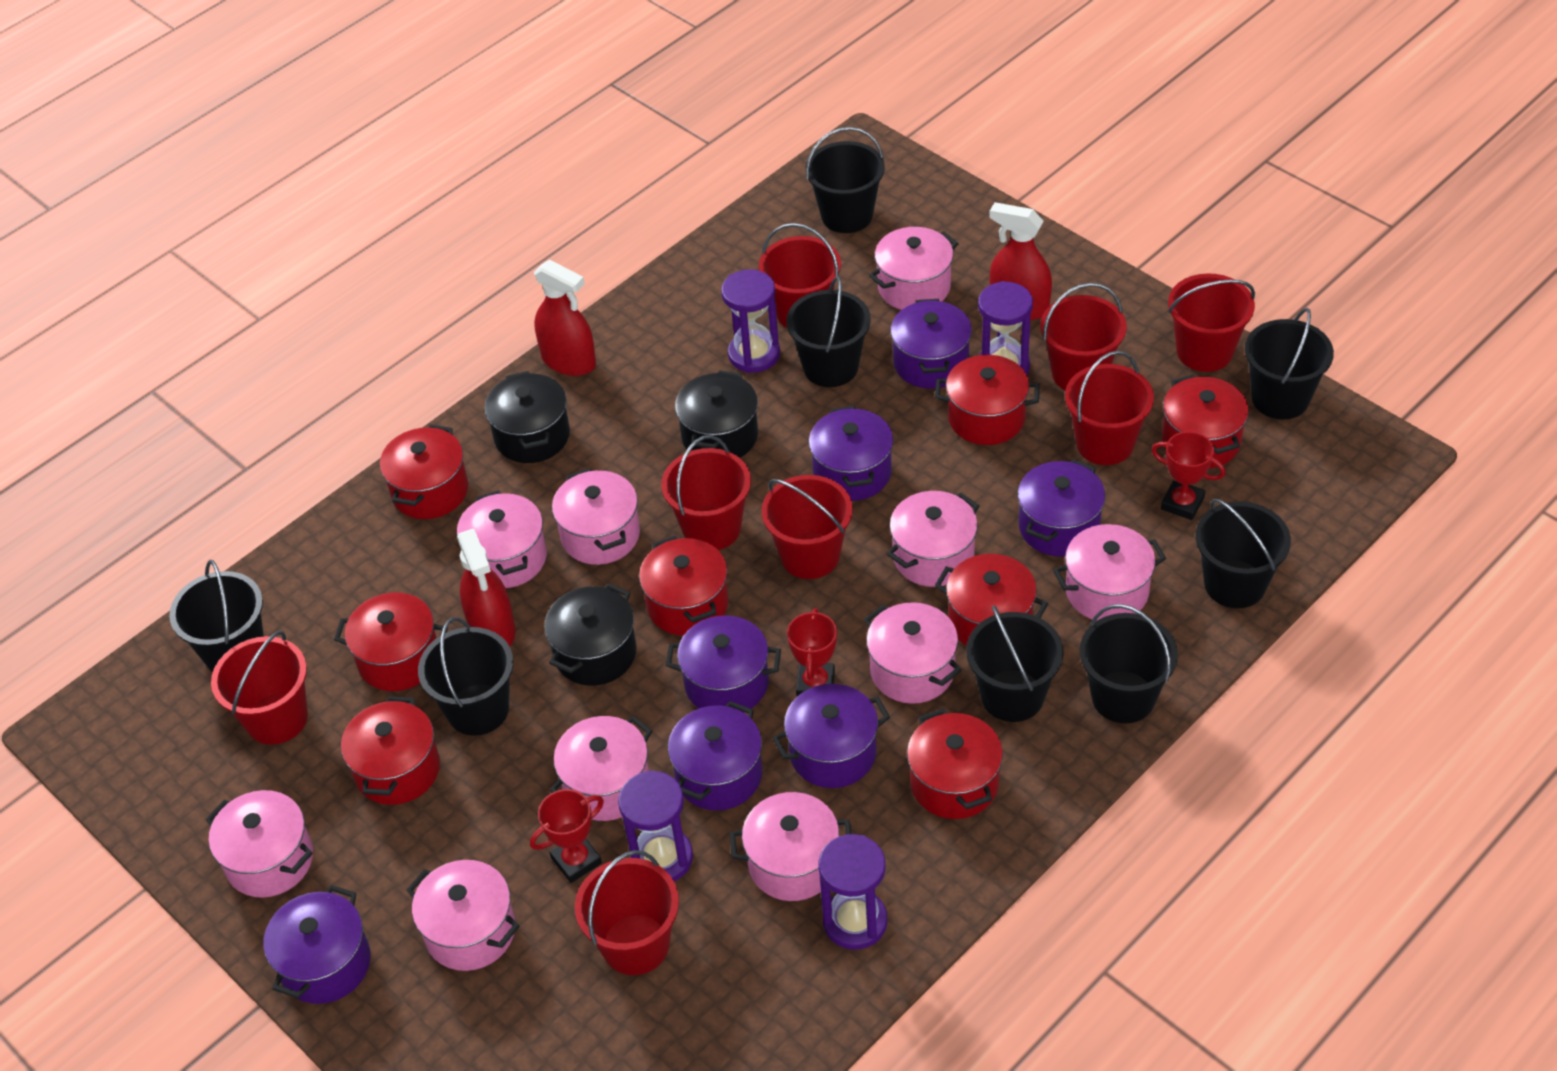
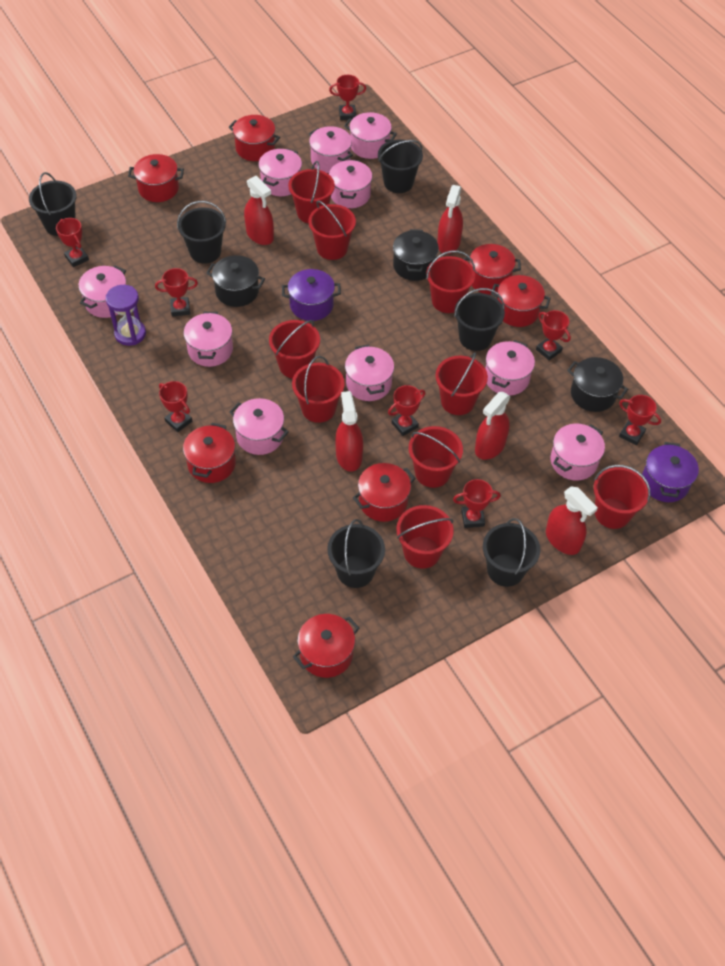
black bucket: 8 -> 6
purple hourglass: 4 -> 1
purple pot: 7 -> 2
red bucket: 8 -> 9
red pot: 8 -> 7
red spray bottle: 3 -> 5
red trophy: 3 -> 8

